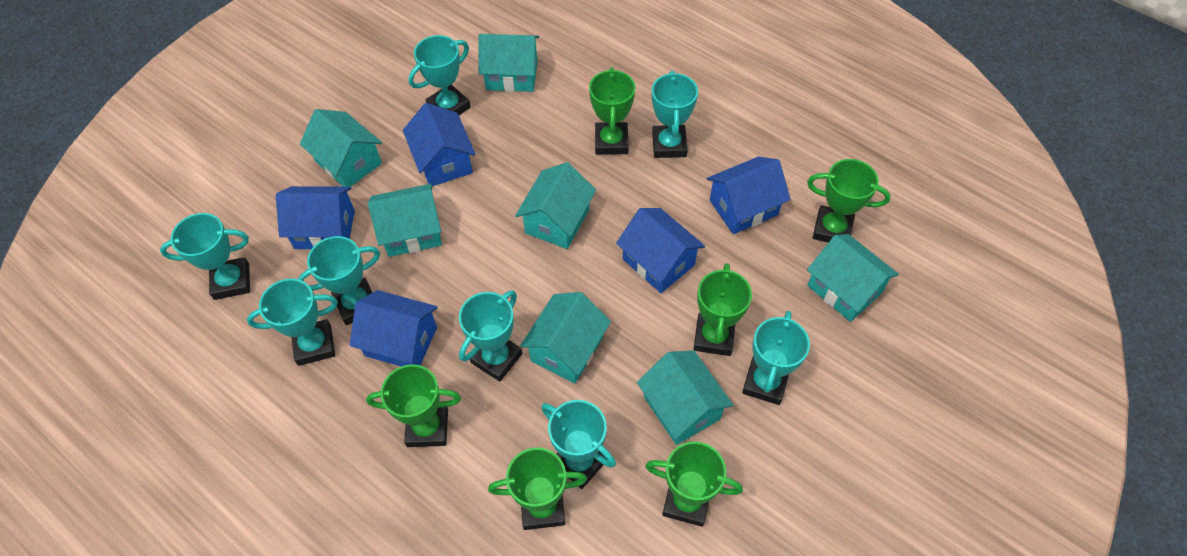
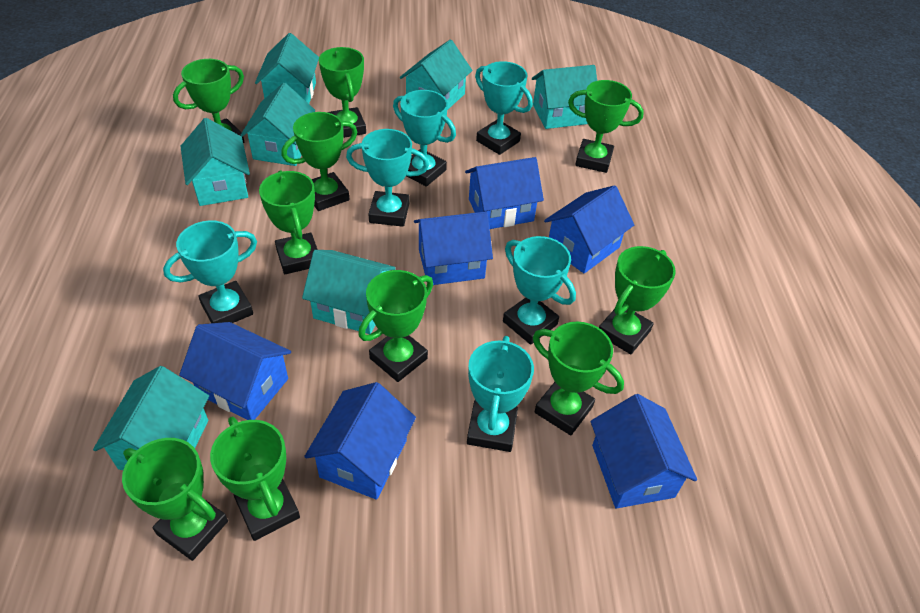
blue house: 5 -> 6
green trophy: 6 -> 10
turquoise trophy: 8 -> 6

